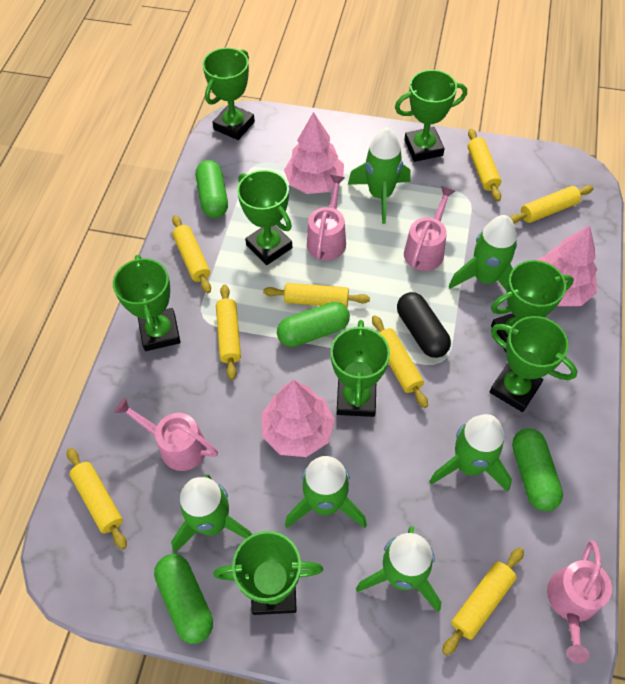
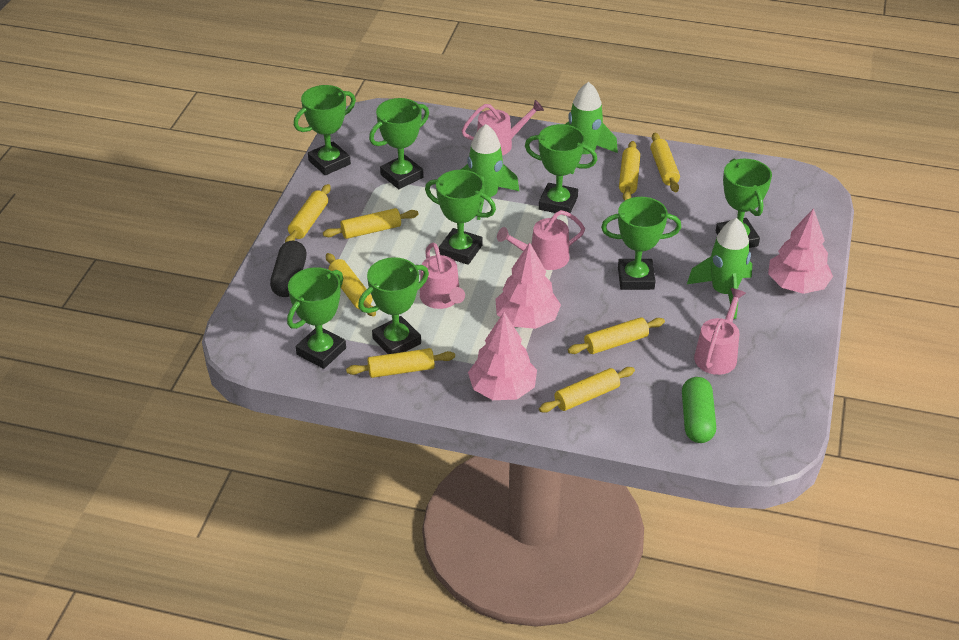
green capsule: 4 -> 1
green rocket: 6 -> 3

